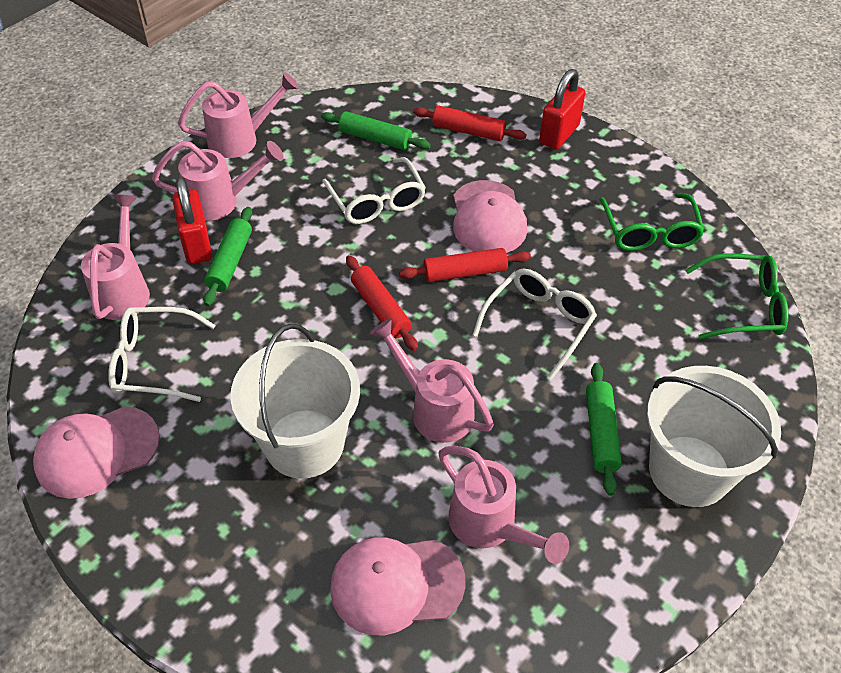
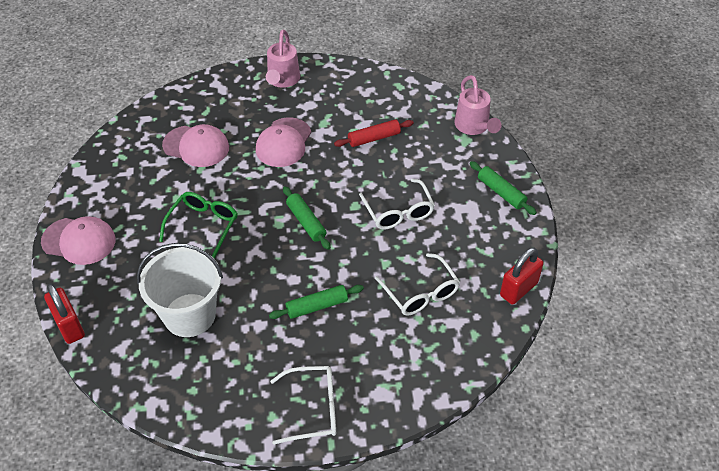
green glasses: 2 -> 1
pink watering can: 5 -> 2
red rolling pin: 3 -> 1
white bucket: 2 -> 1

